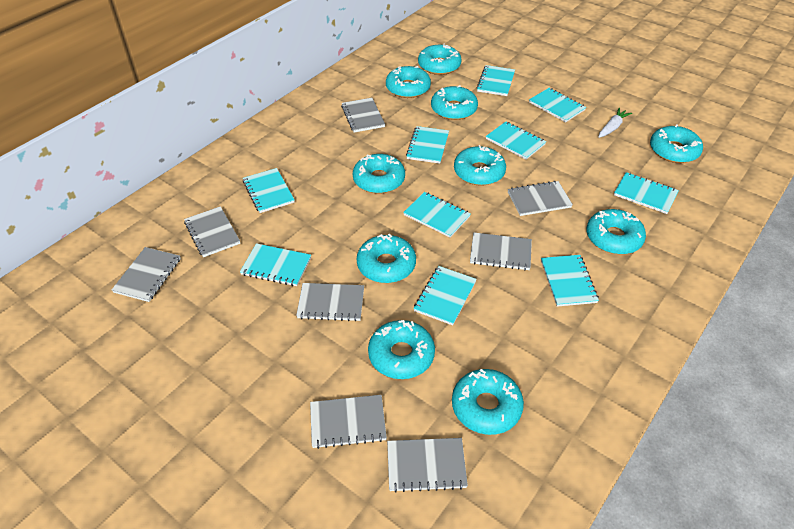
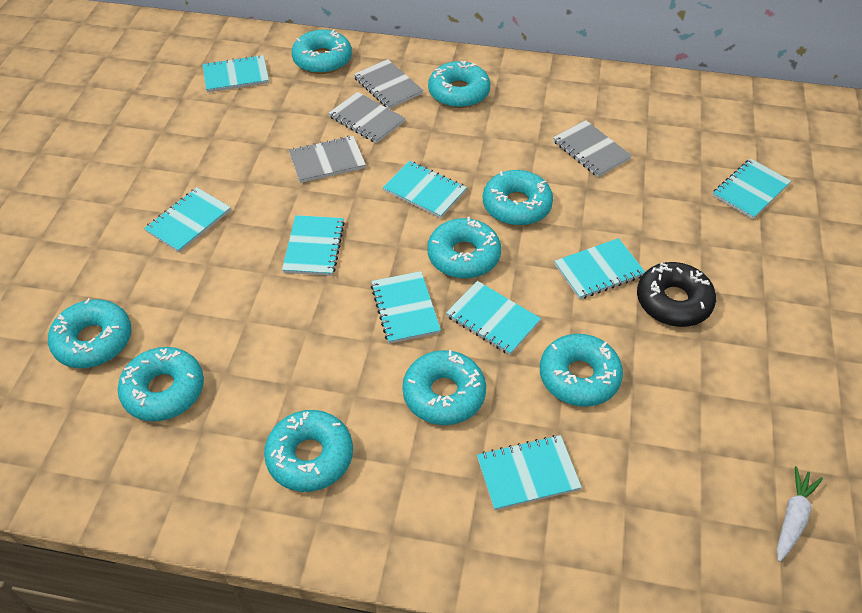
black donut: 0 -> 1
grey notebook: 8 -> 4
turquoise donut: 10 -> 9
turquoise notebook: 10 -> 9

